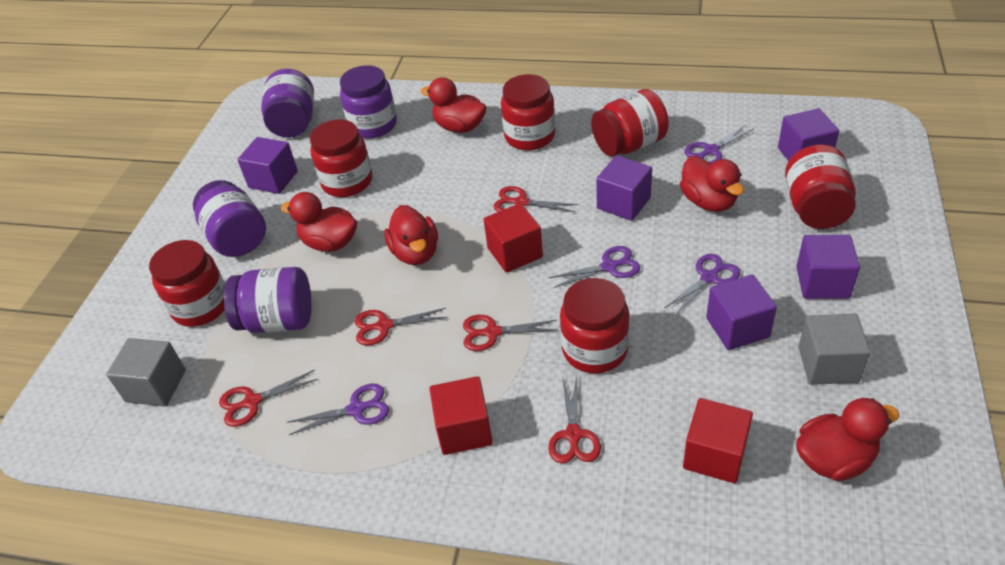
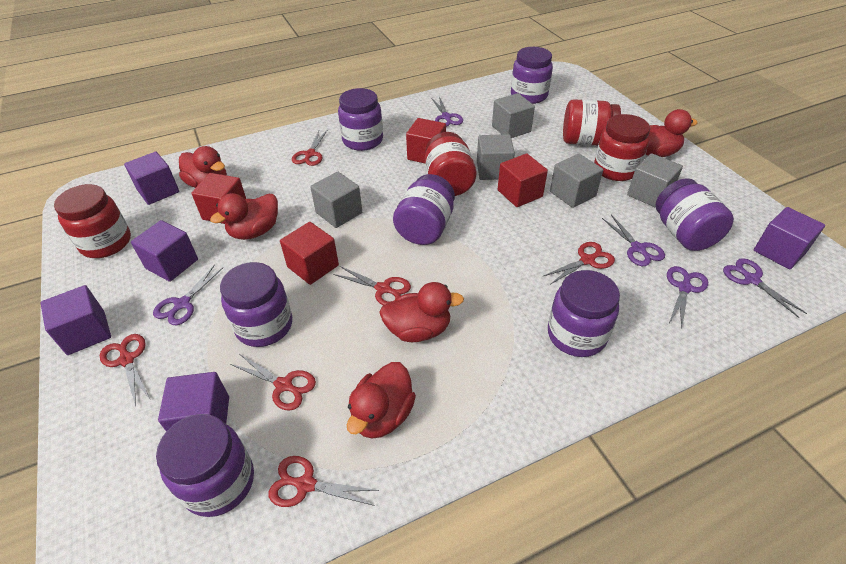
grey cube: 2 -> 5
purple jar: 4 -> 7
purple scissors: 4 -> 5
red cube: 3 -> 4
red jar: 6 -> 4
red scissors: 5 -> 6

